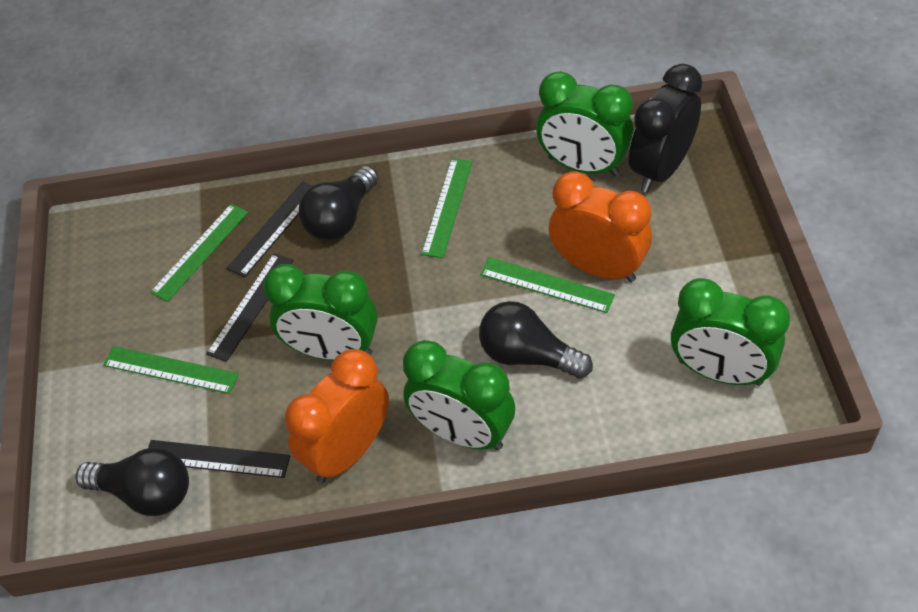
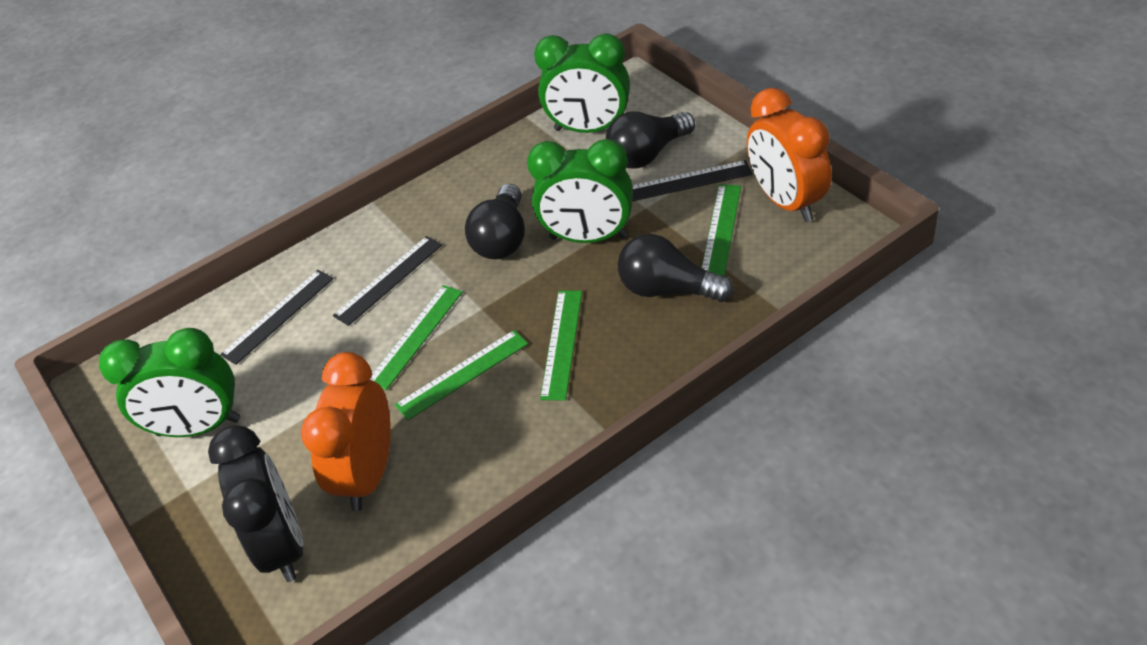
green clock: 4 -> 3

